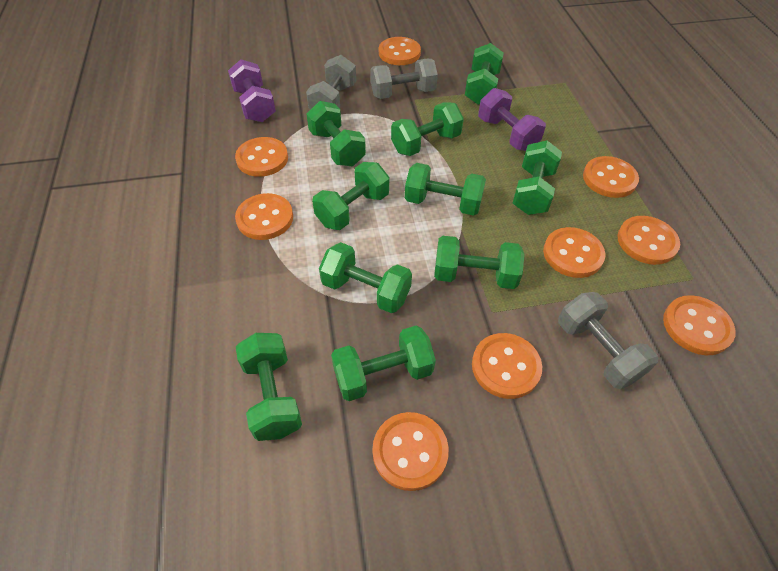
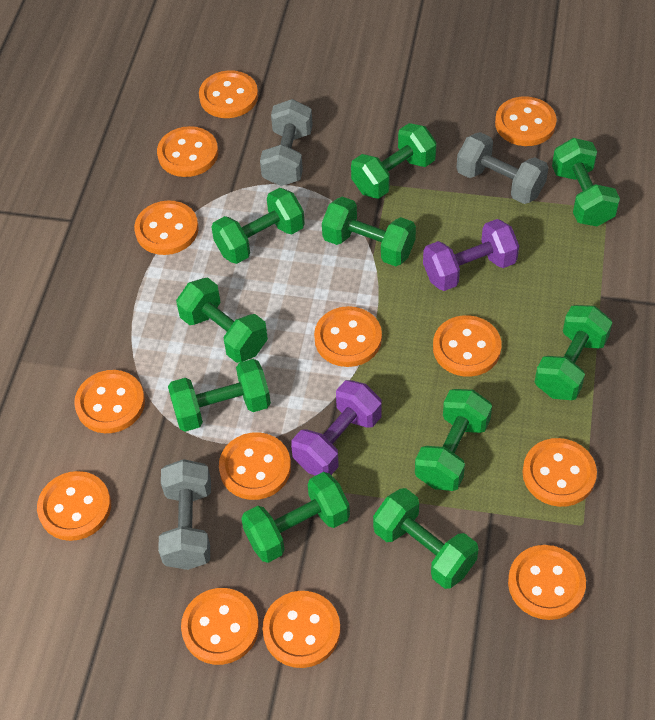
orange button: 9 -> 13

